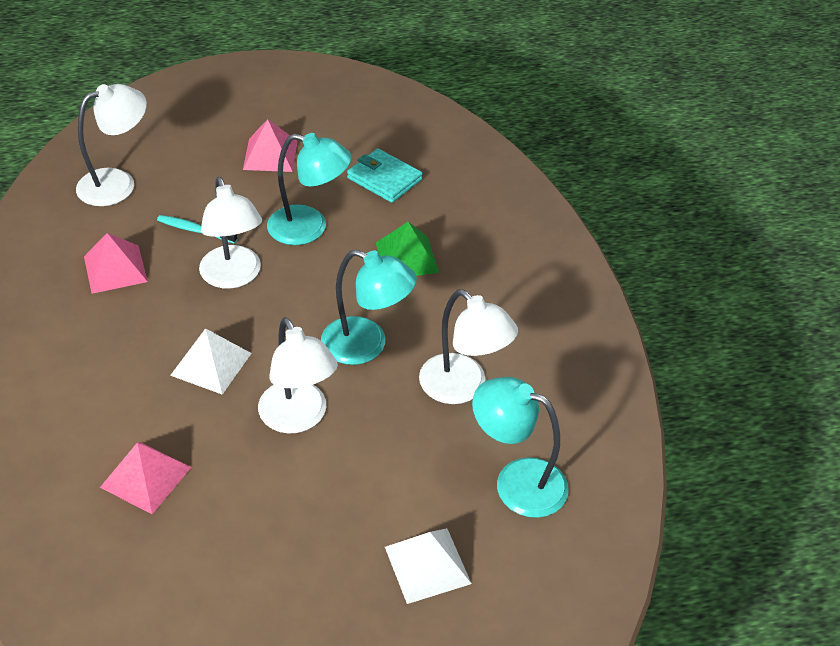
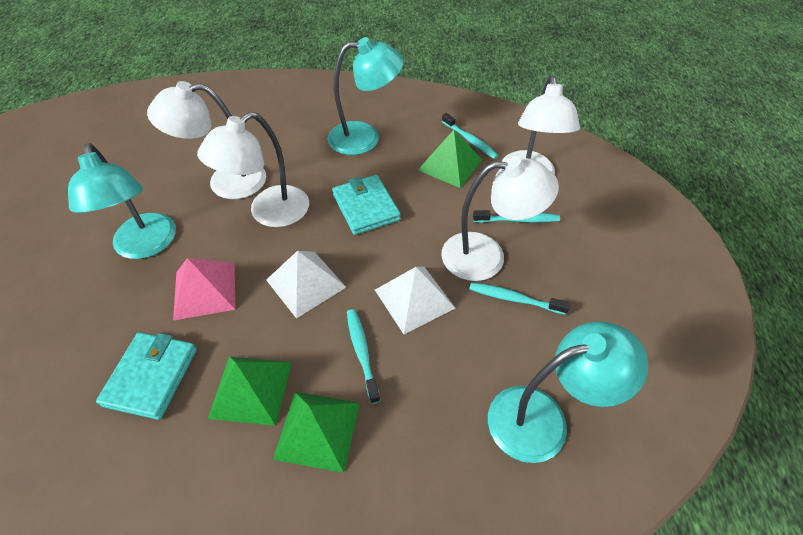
green pyramid: 1 -> 3
pink pyramid: 3 -> 1
turquoise toothbrush: 1 -> 4
turquoise wallet: 1 -> 2

